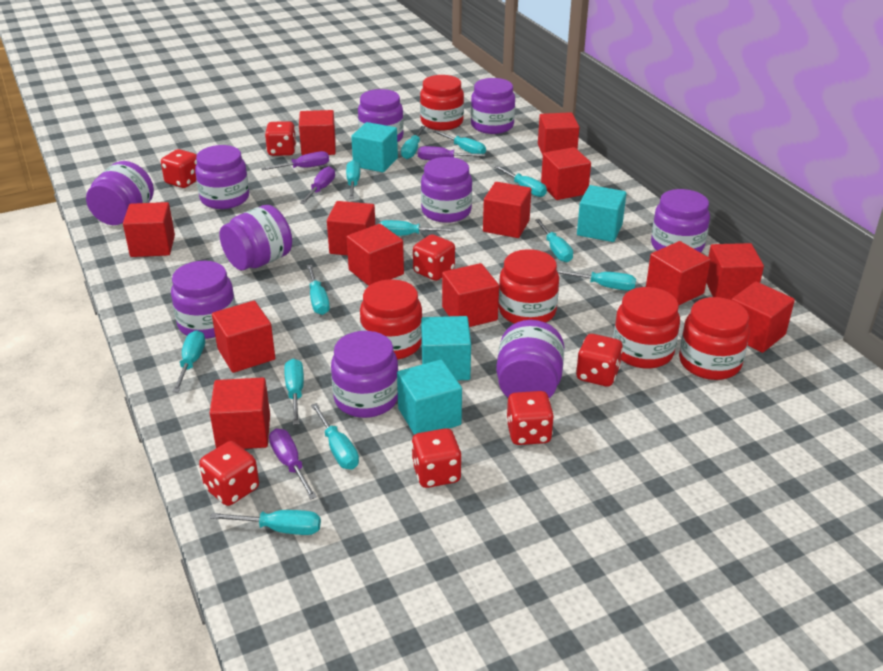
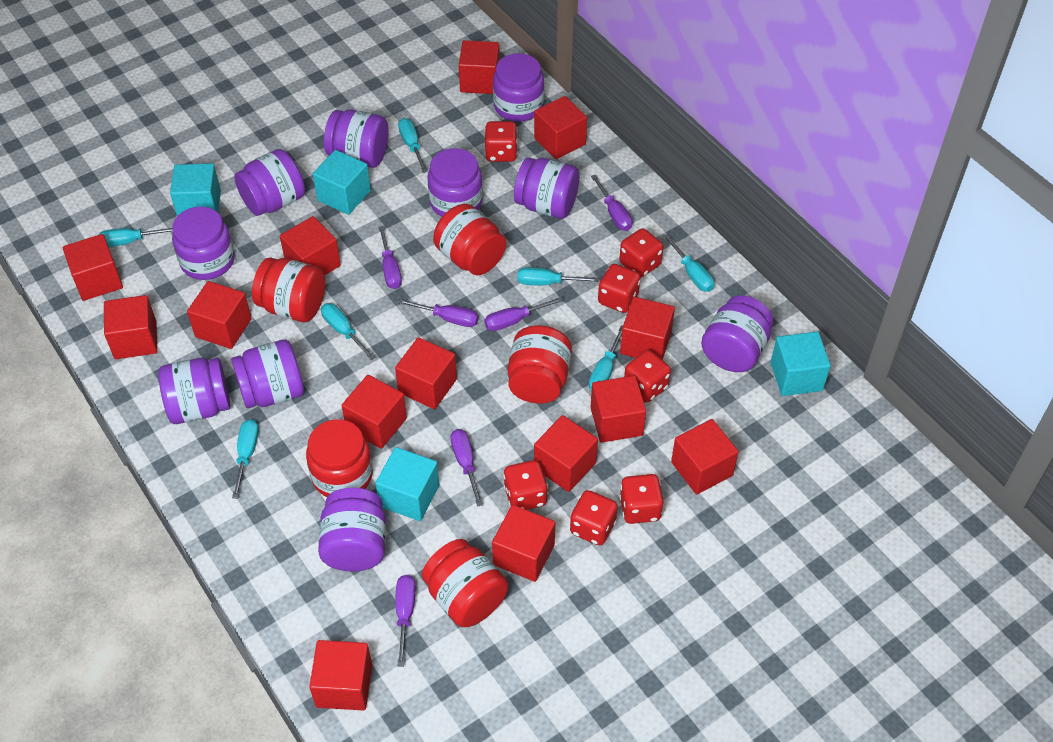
purple screwdriver: 4 -> 6
red cube: 13 -> 14
turquoise screwdriver: 12 -> 7

